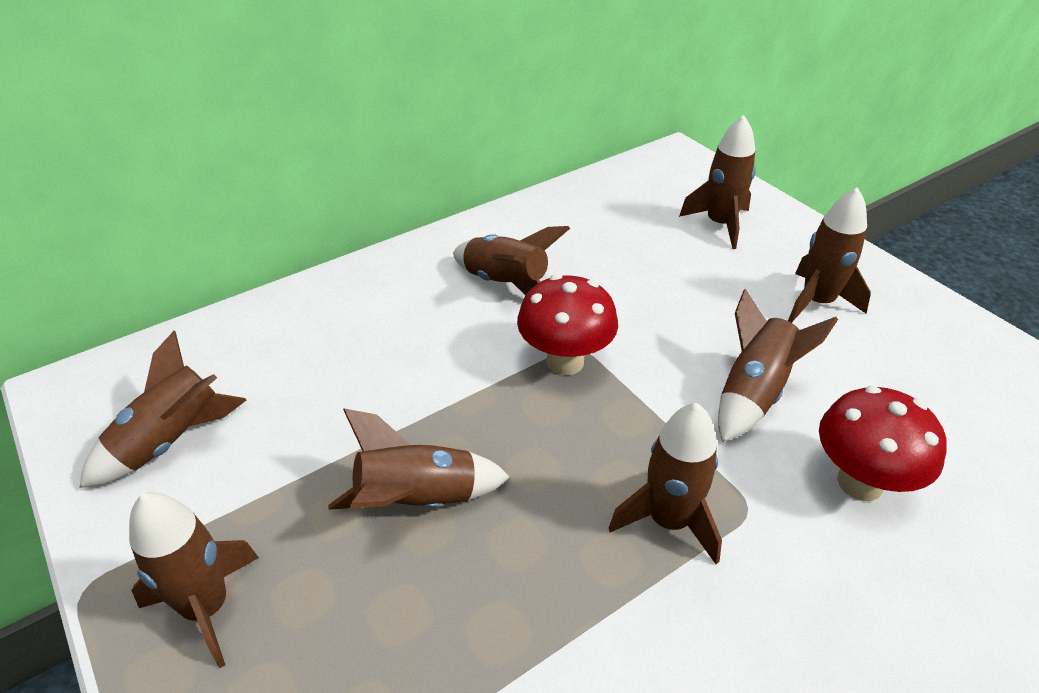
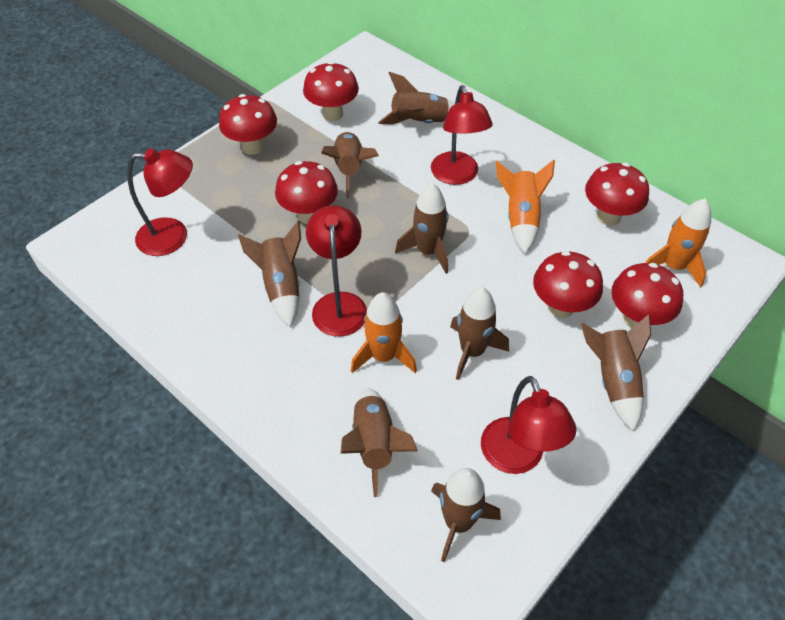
orange rocket: 0 -> 3
red lamp: 0 -> 4
red mushroom: 2 -> 6

